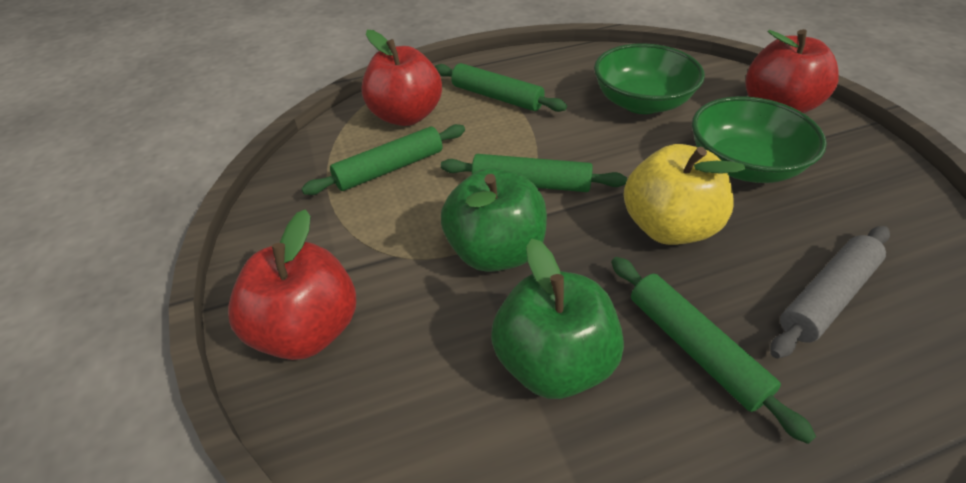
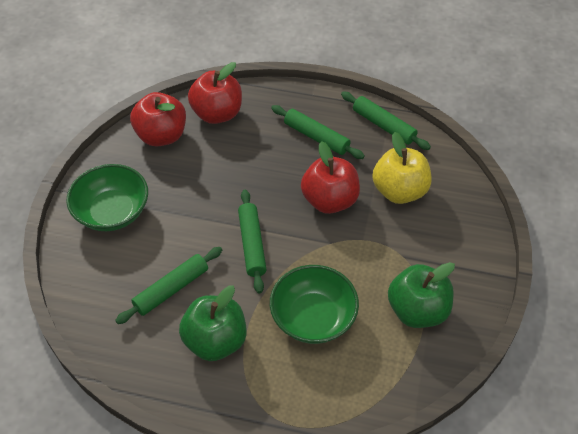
grey rolling pin: 1 -> 0

